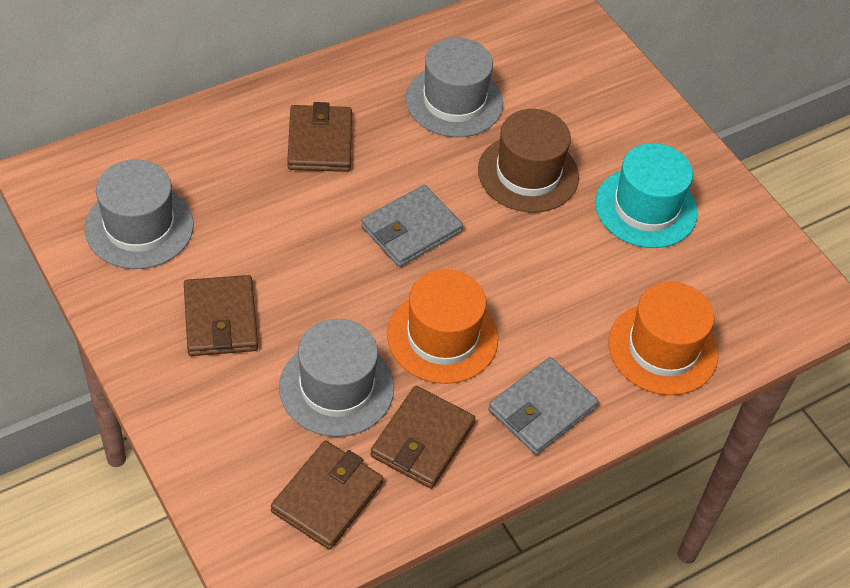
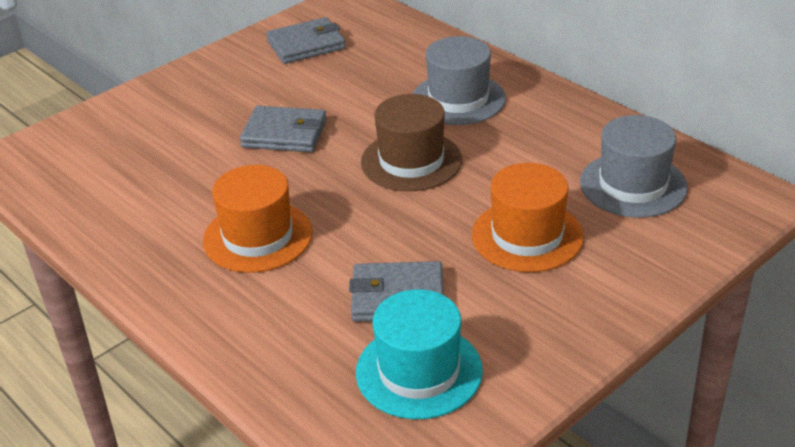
brown wallet: 4 -> 0
grey hat: 3 -> 2
grey wallet: 2 -> 3

